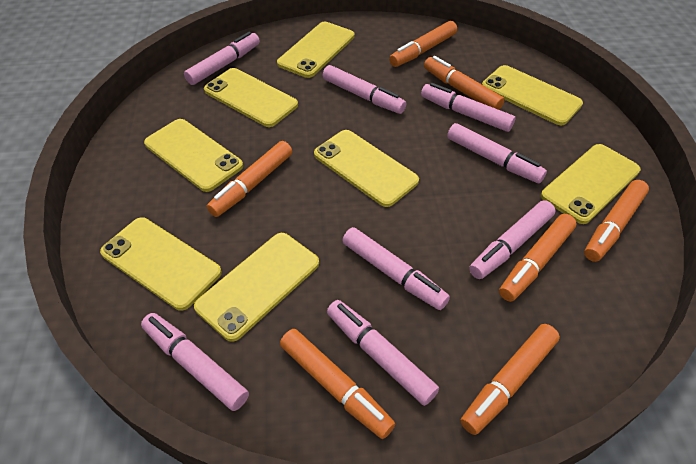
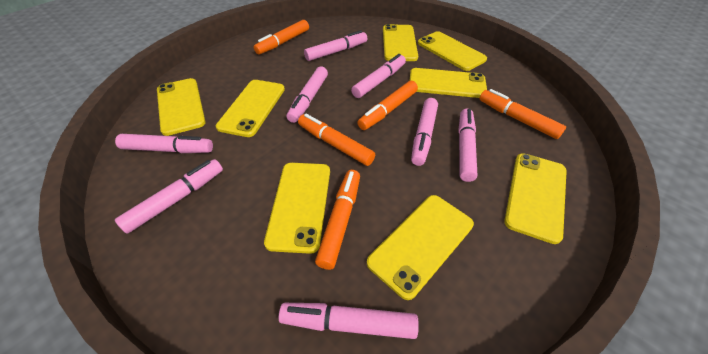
orange marker: 7 -> 5

